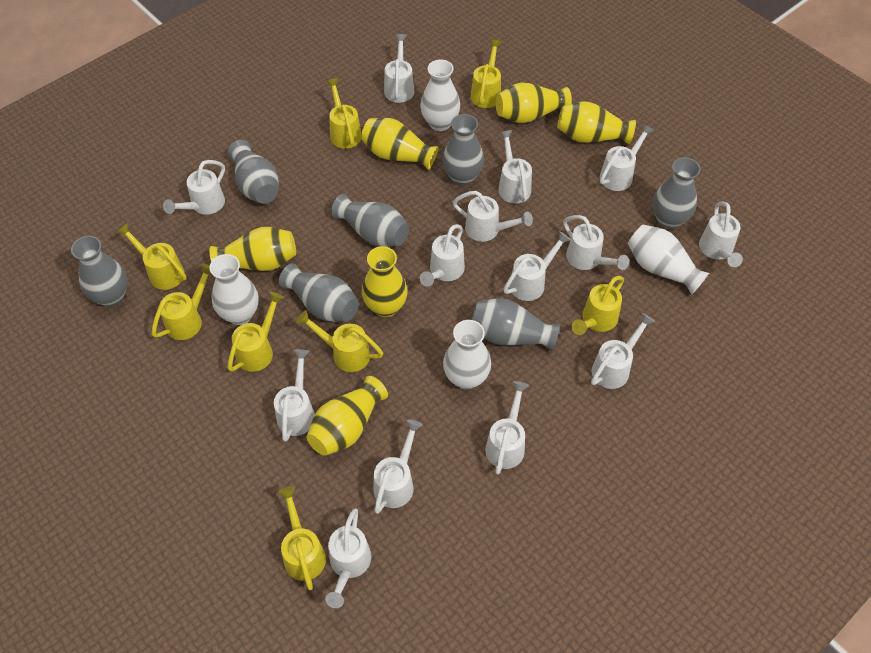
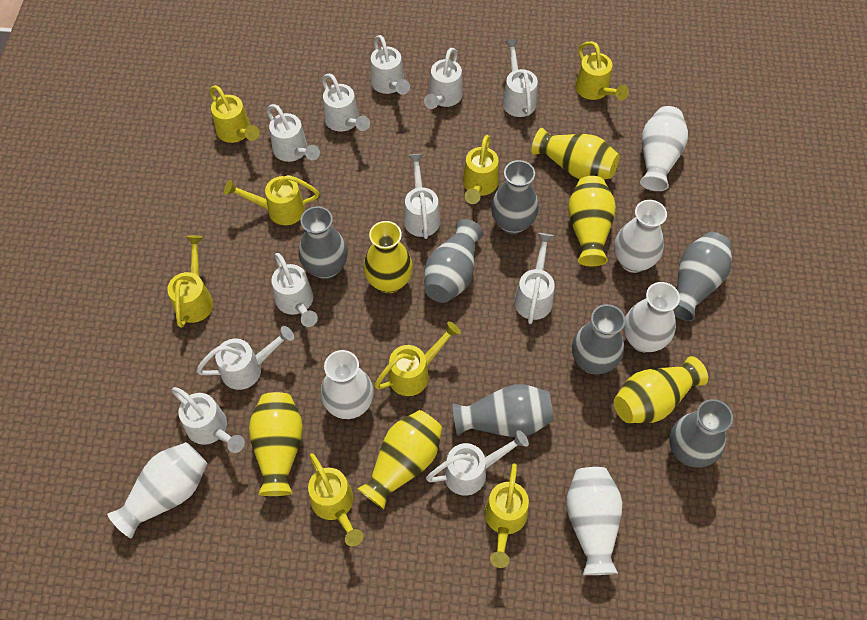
white vase: 4 -> 6
white watering can: 14 -> 11

